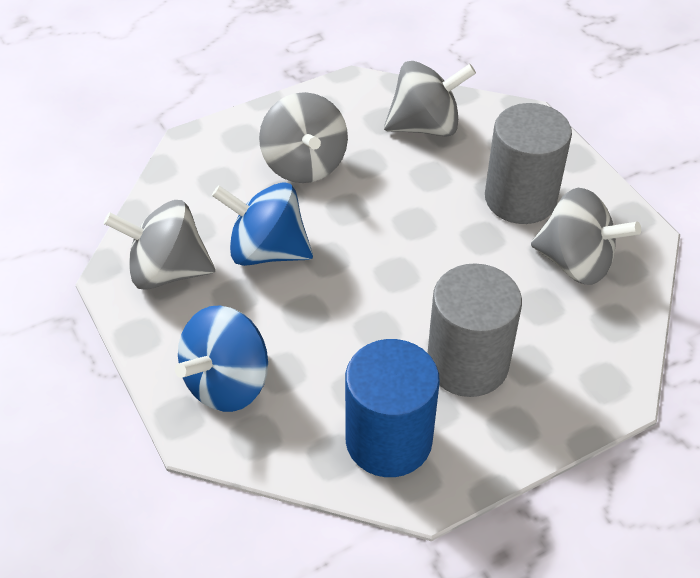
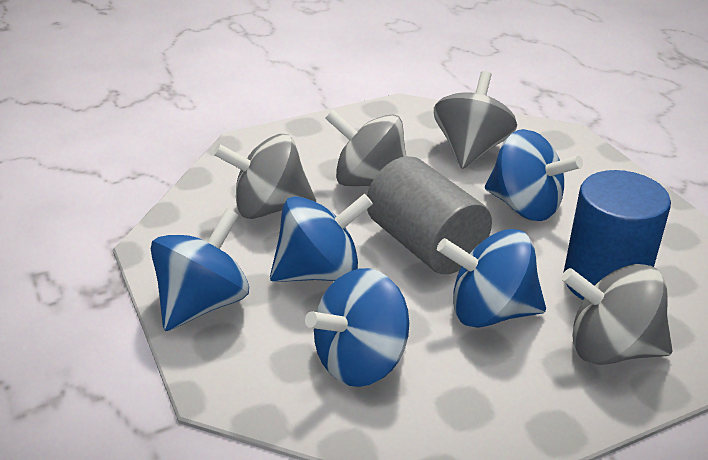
blue spinning top: 2 -> 5
grey cylinder: 2 -> 1

